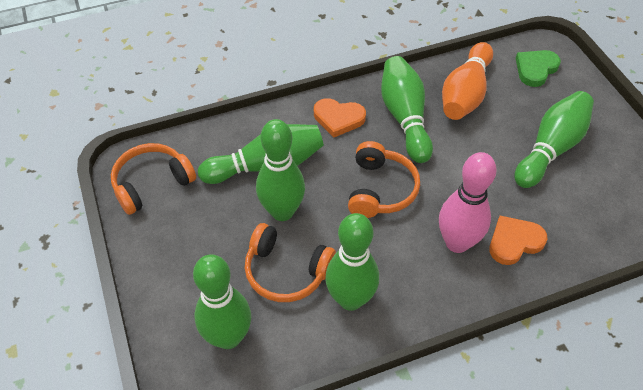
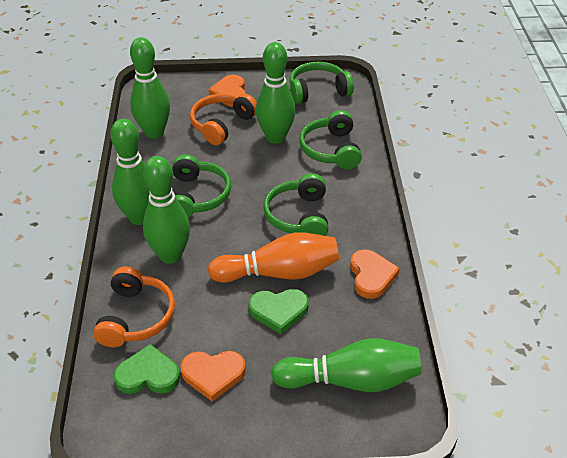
green bowling pin: 6 -> 5
green headphones: 0 -> 4
green heart: 1 -> 2
orange headphones: 3 -> 2
orange heart: 2 -> 3
pink bowling pin: 1 -> 0

